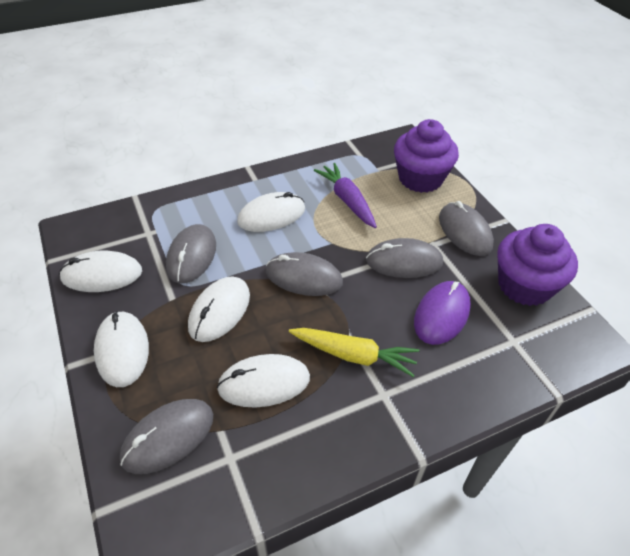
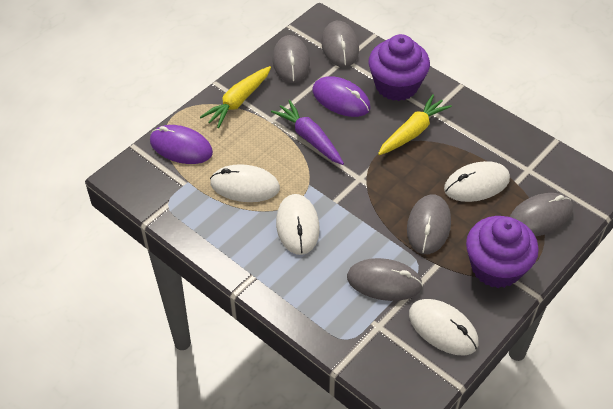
purple mouse: 1 -> 2
white mouse: 5 -> 4
yellow carrot: 1 -> 2

